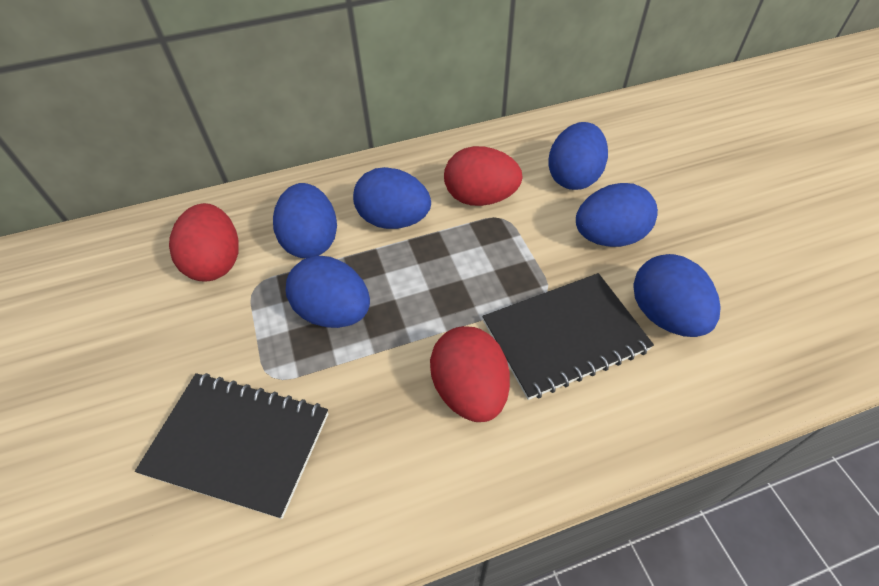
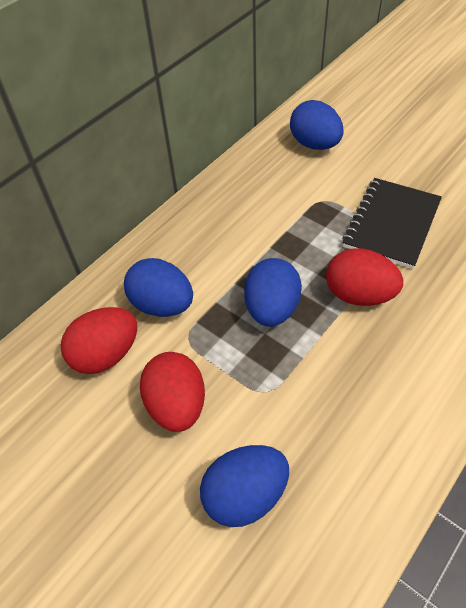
black notebook: 2 -> 1
blue egg: 6 -> 4

